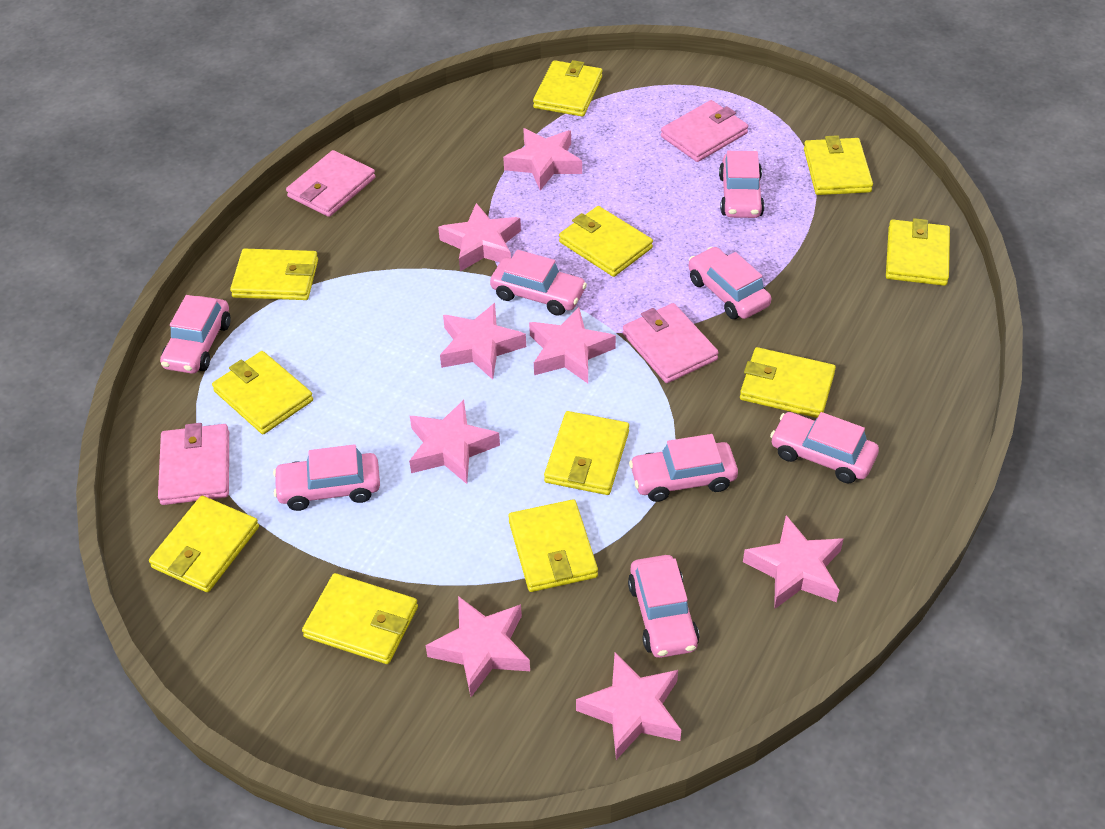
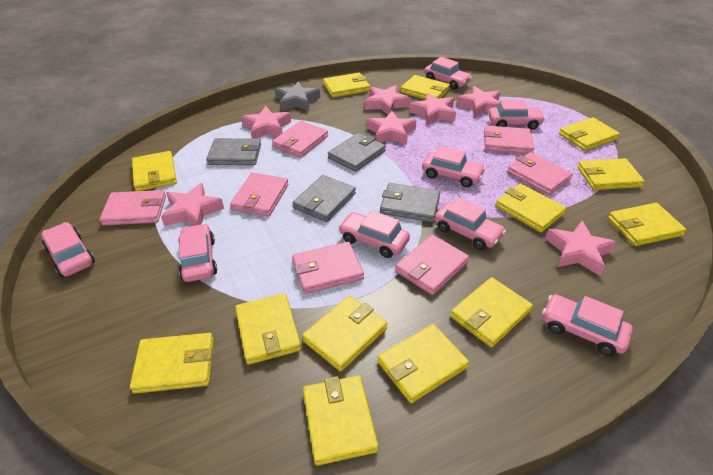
grey star: 0 -> 1
grey wallet: 0 -> 4
pink star: 8 -> 7
pink wallet: 4 -> 7
yellow wallet: 11 -> 13

